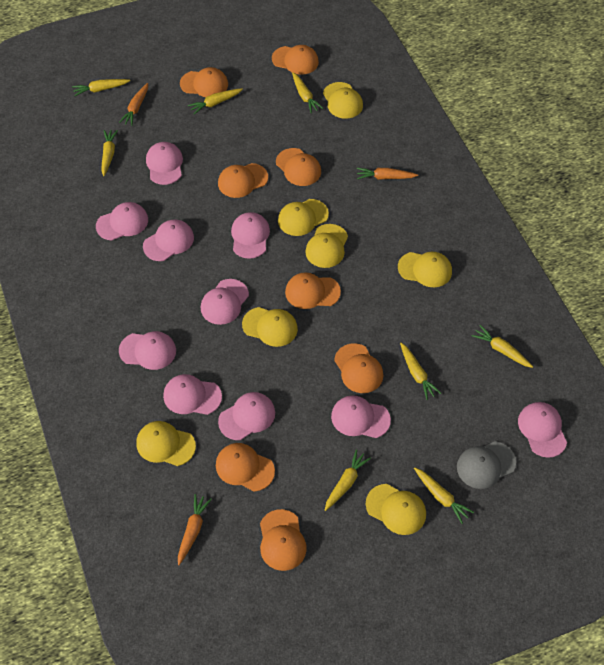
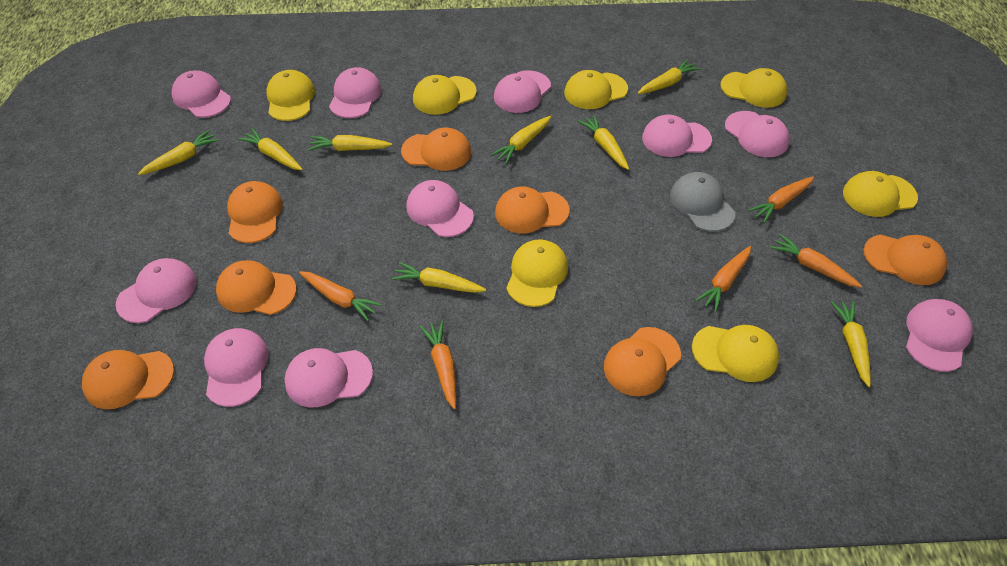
orange cap: 8 -> 7
orange carrot: 3 -> 5

